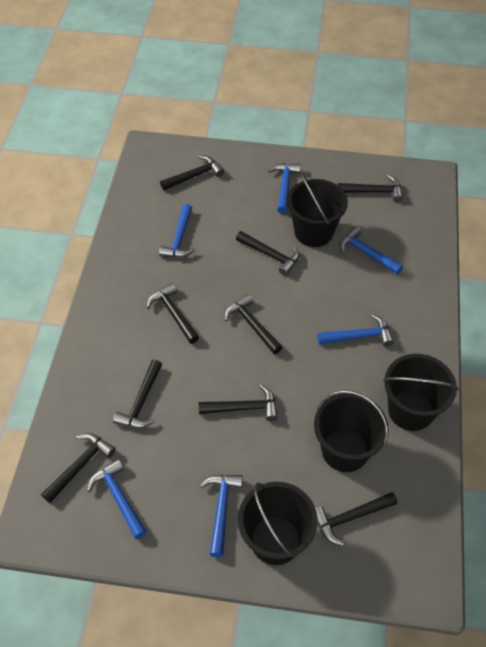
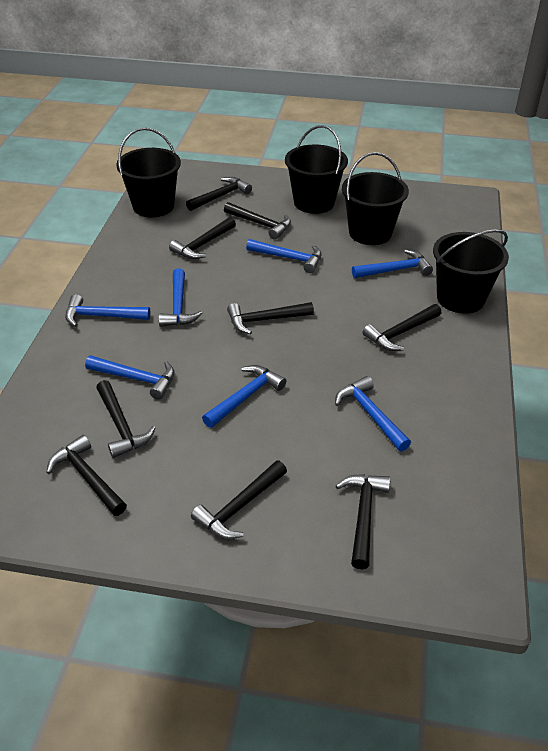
blue hammer: 6 -> 7

